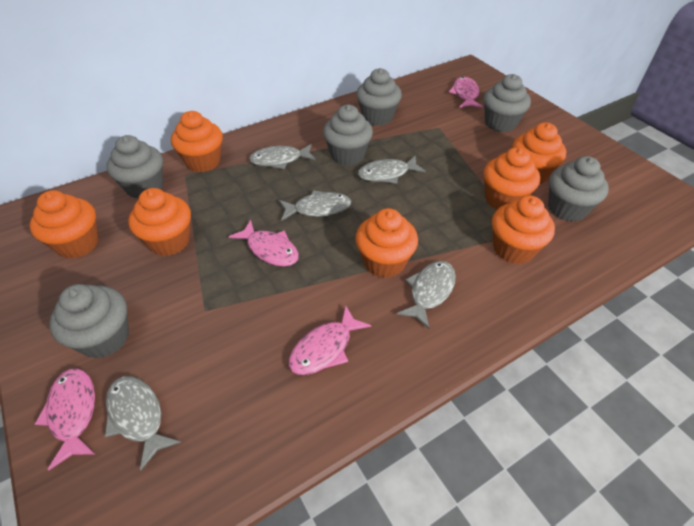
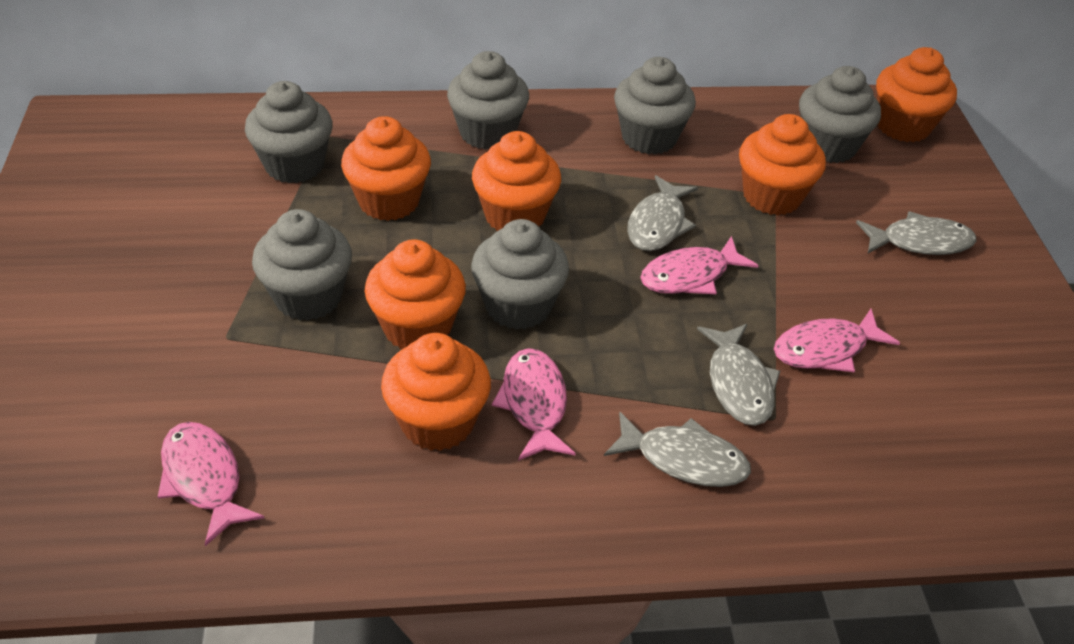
grey fish: 5 -> 4
orange cupcake: 7 -> 6

